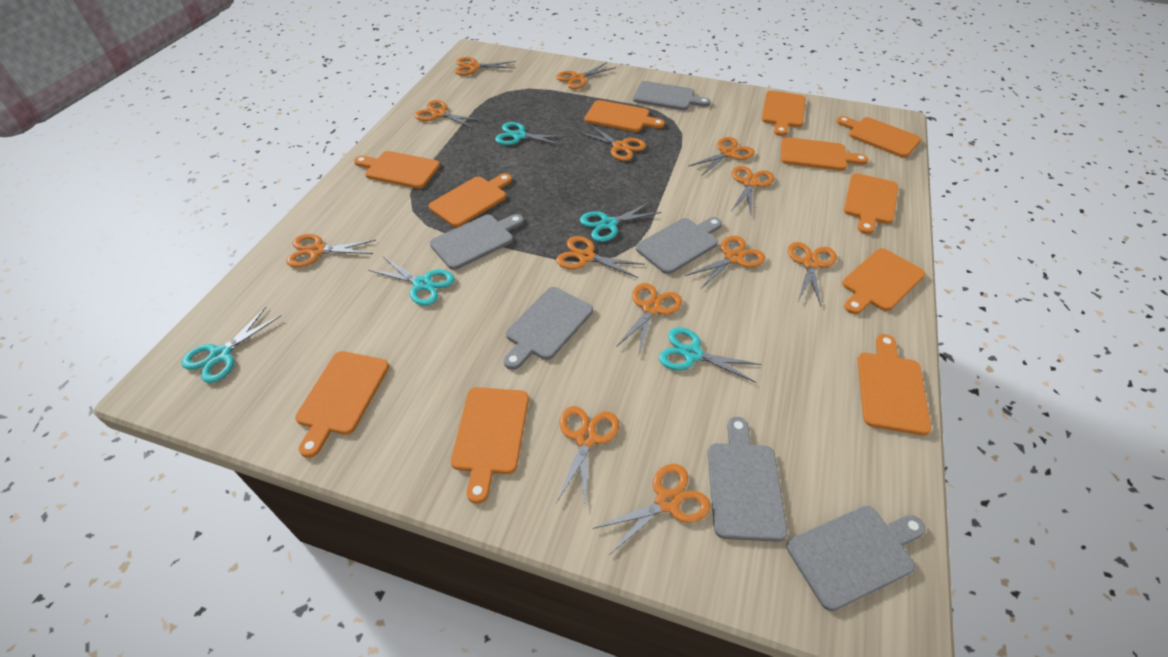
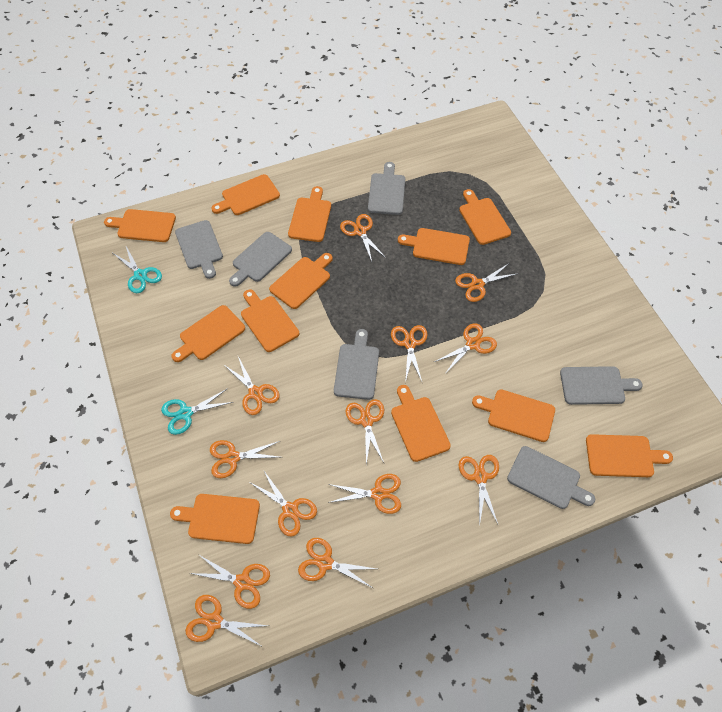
orange cutting board: 11 -> 12
turquoise scissors: 5 -> 2

